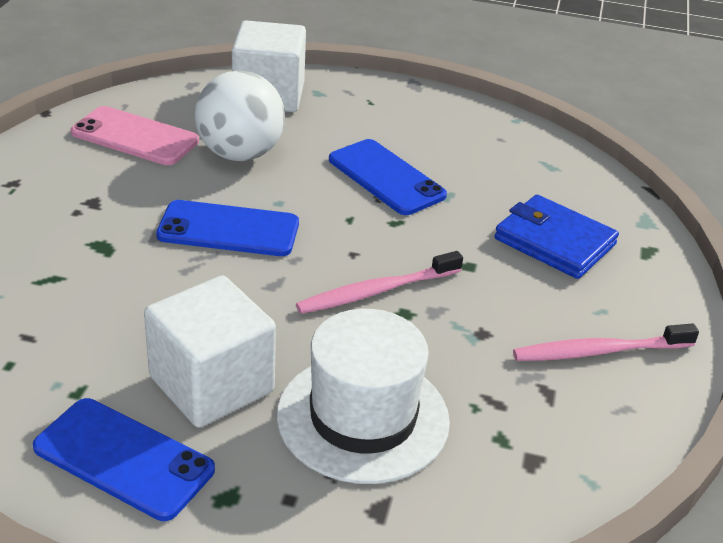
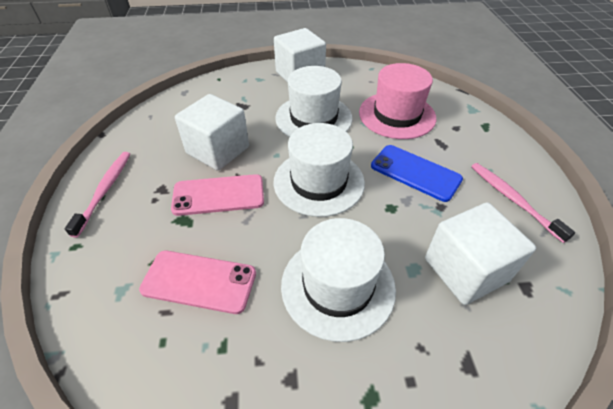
blue phone: 3 -> 1
blue wallet: 1 -> 0
pink hat: 0 -> 1
pink phone: 1 -> 2
white ball: 1 -> 0
white cube: 2 -> 3
white hat: 1 -> 3

